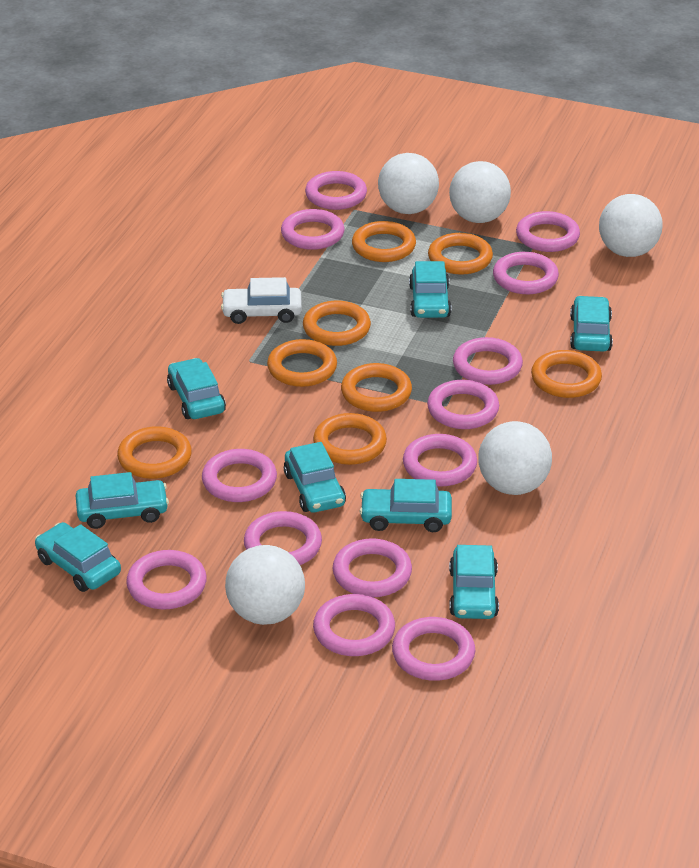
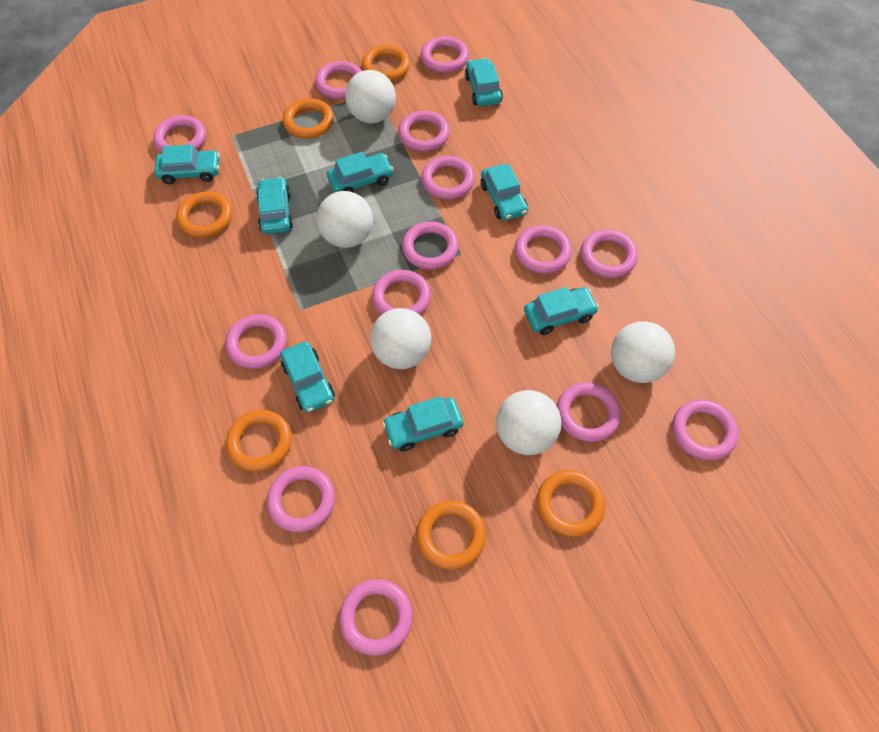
orange ring: 8 -> 6
pink ring: 13 -> 14
white car: 1 -> 0

